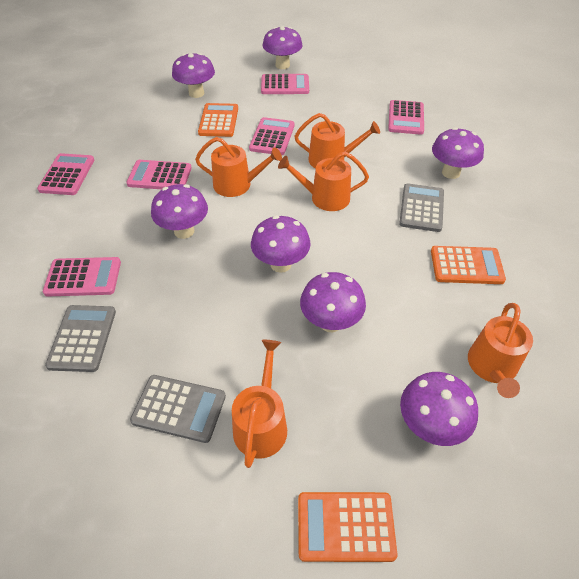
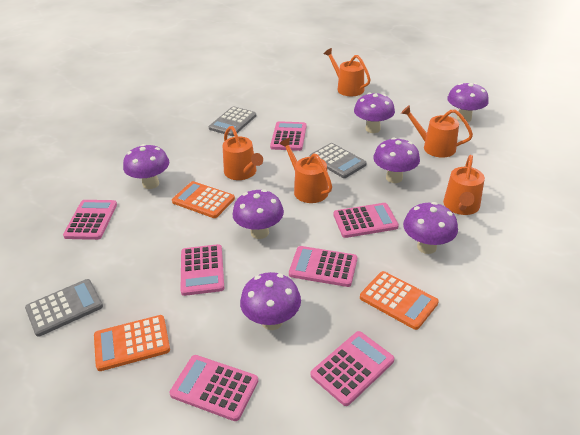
pink calculator: 6 -> 7

